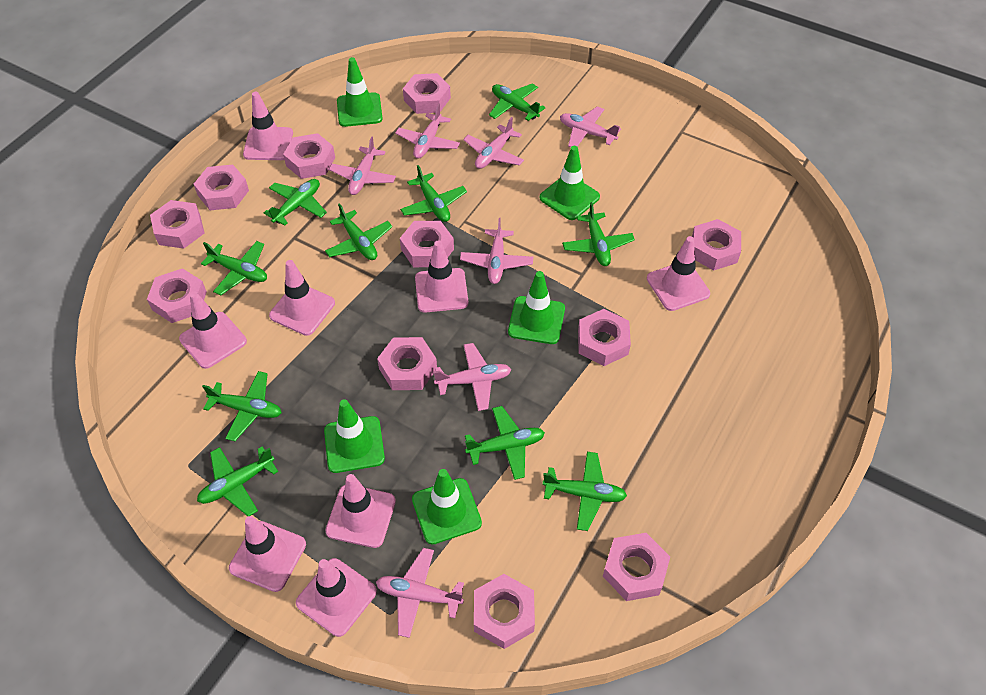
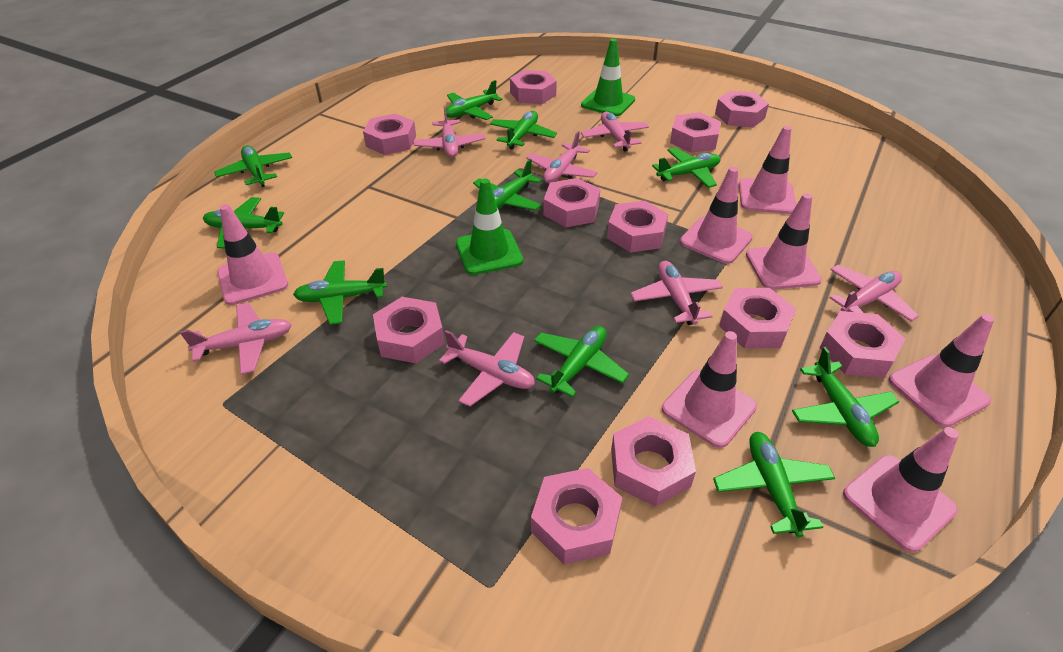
green traffic cone: 5 -> 2
pink traffic cone: 8 -> 7

